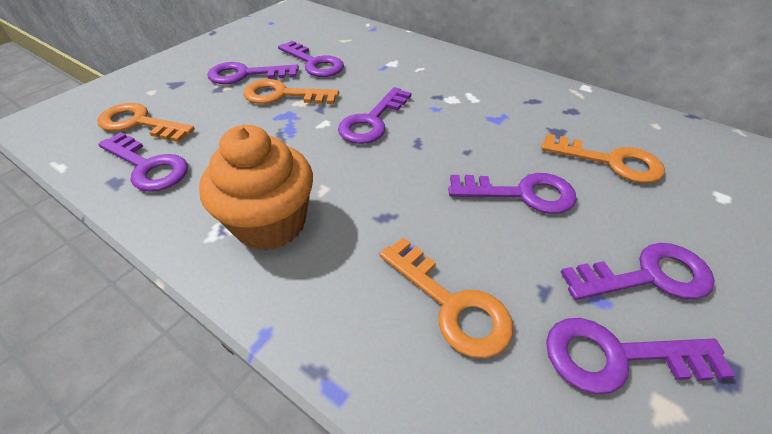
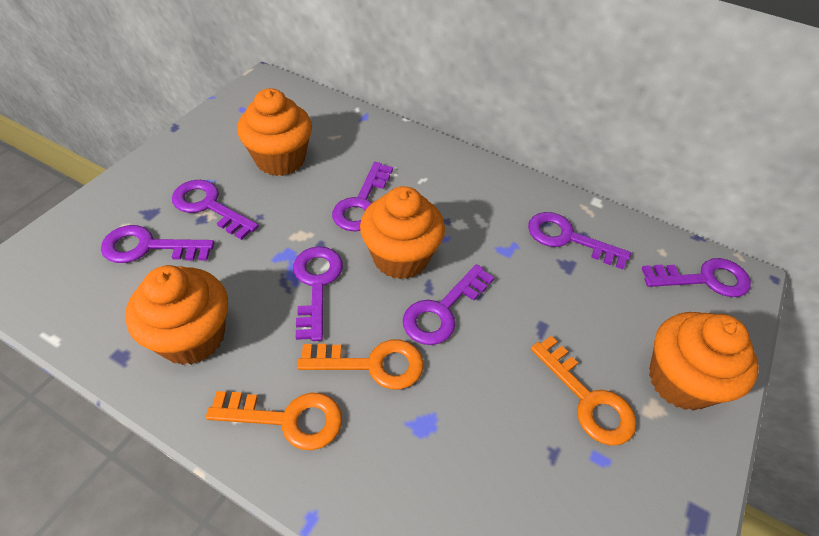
orange cupcake: 1 -> 4
orange key: 4 -> 3

